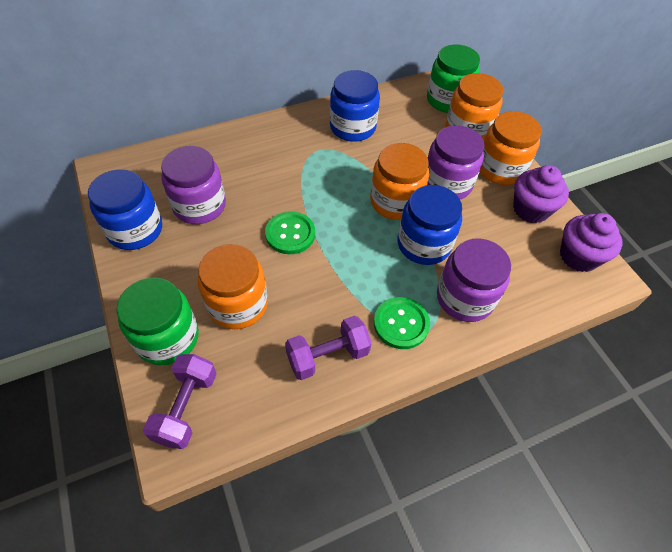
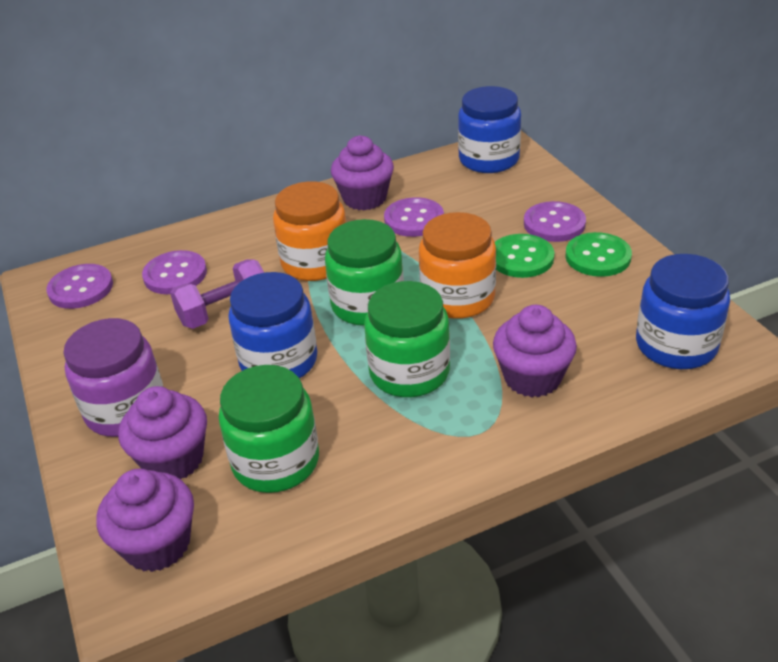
green jar: 2 -> 3
orange jar: 4 -> 2
purple button: 0 -> 4
purple cupcake: 2 -> 4
purple dumbbell: 2 -> 1
purple jar: 3 -> 1

